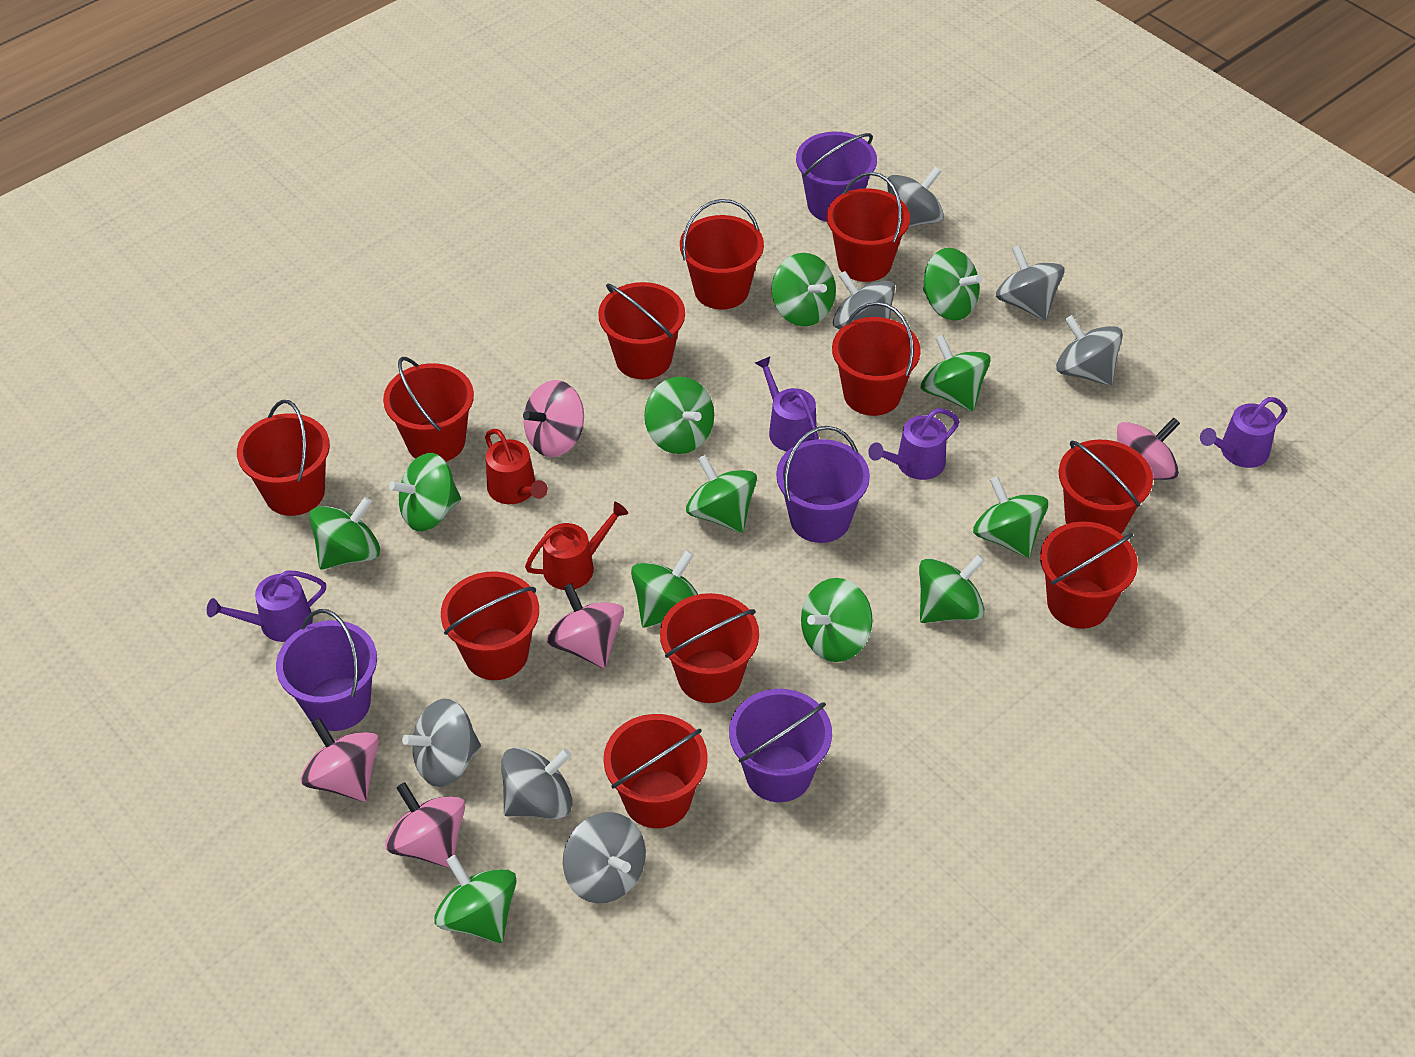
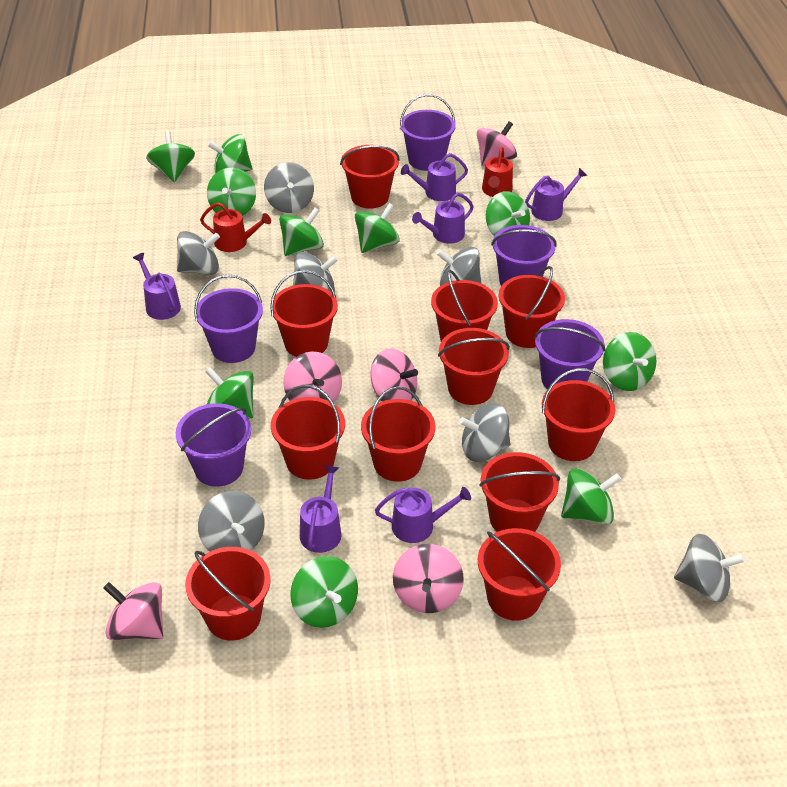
green spinning top: 12 -> 10
purple bucket: 4 -> 5
purple watering can: 4 -> 6

